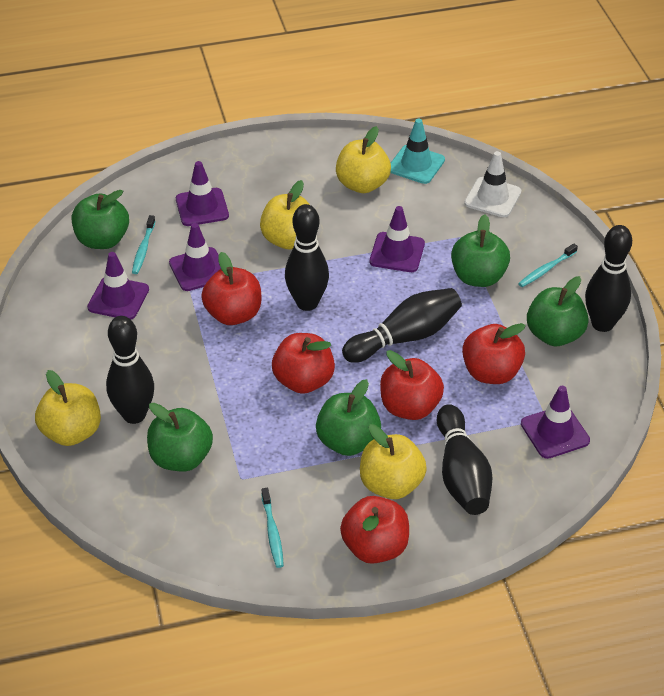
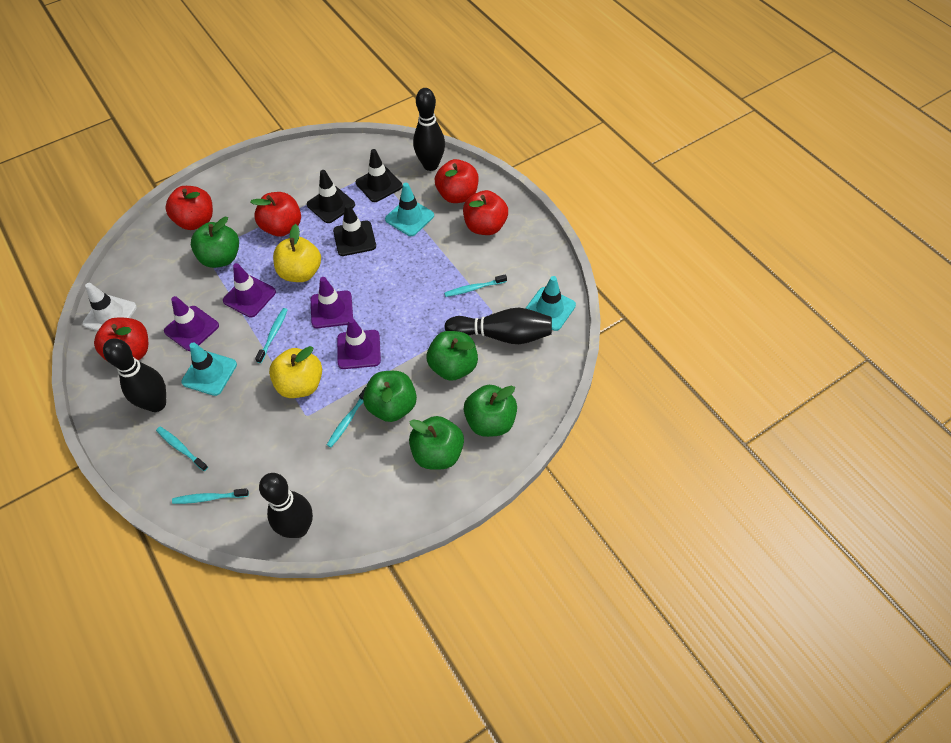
black bowling pin: 5 -> 4
black traffic cone: 0 -> 3
purple traffic cone: 5 -> 4
turquoise toothbrush: 3 -> 5
turquoise traffic cone: 1 -> 3
yellow apple: 4 -> 2

